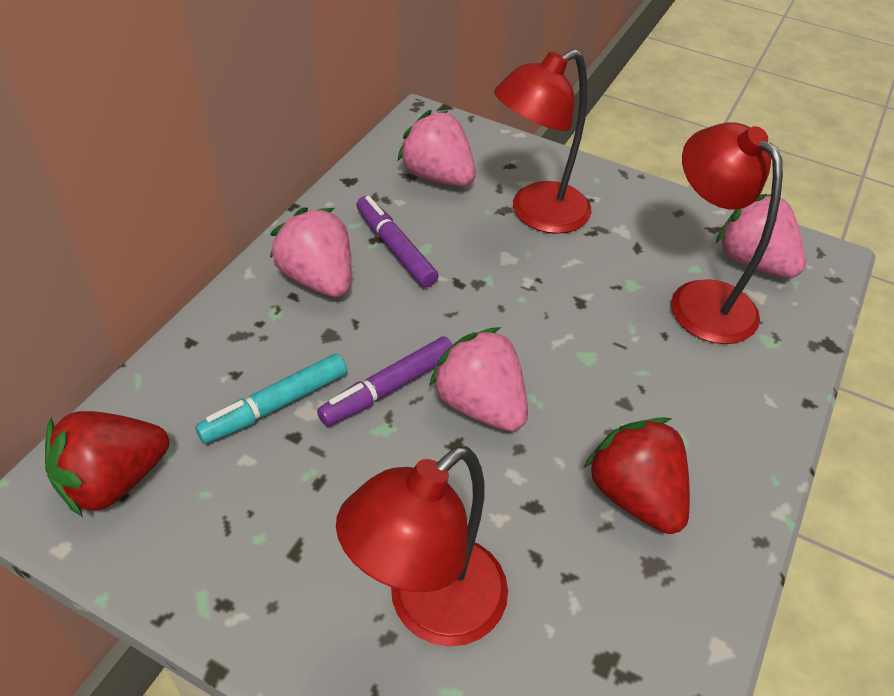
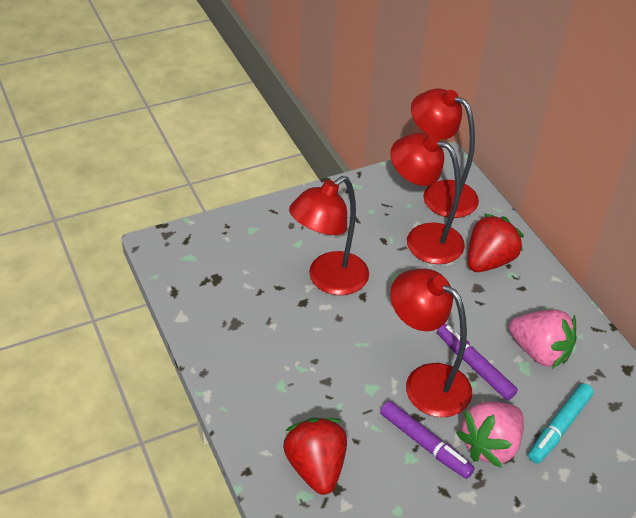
pink strawberry: 4 -> 2
red lamp: 3 -> 4

